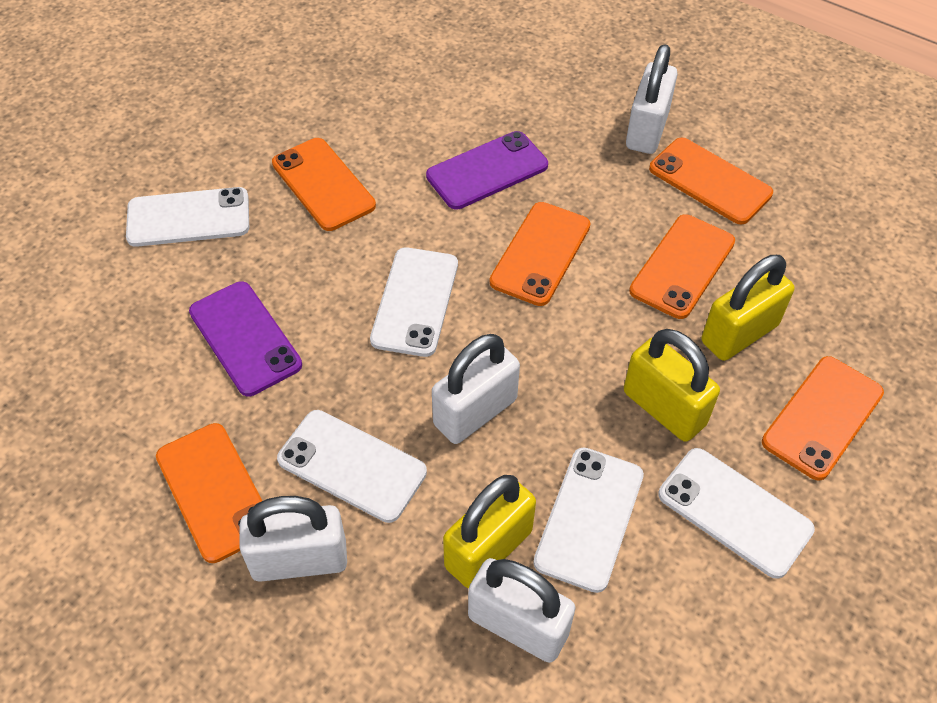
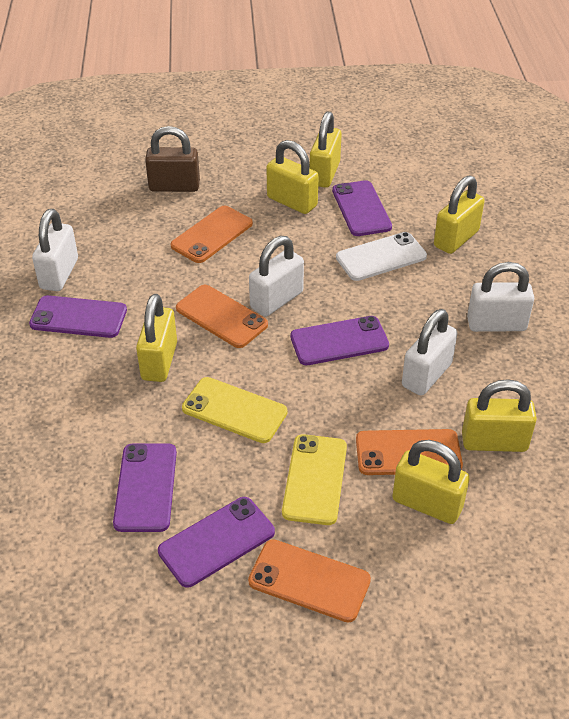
brown padlock: 0 -> 1
orange phone: 6 -> 4
purple phone: 2 -> 5
white phone: 5 -> 1
yellow padlock: 3 -> 6
yellow phone: 0 -> 2

